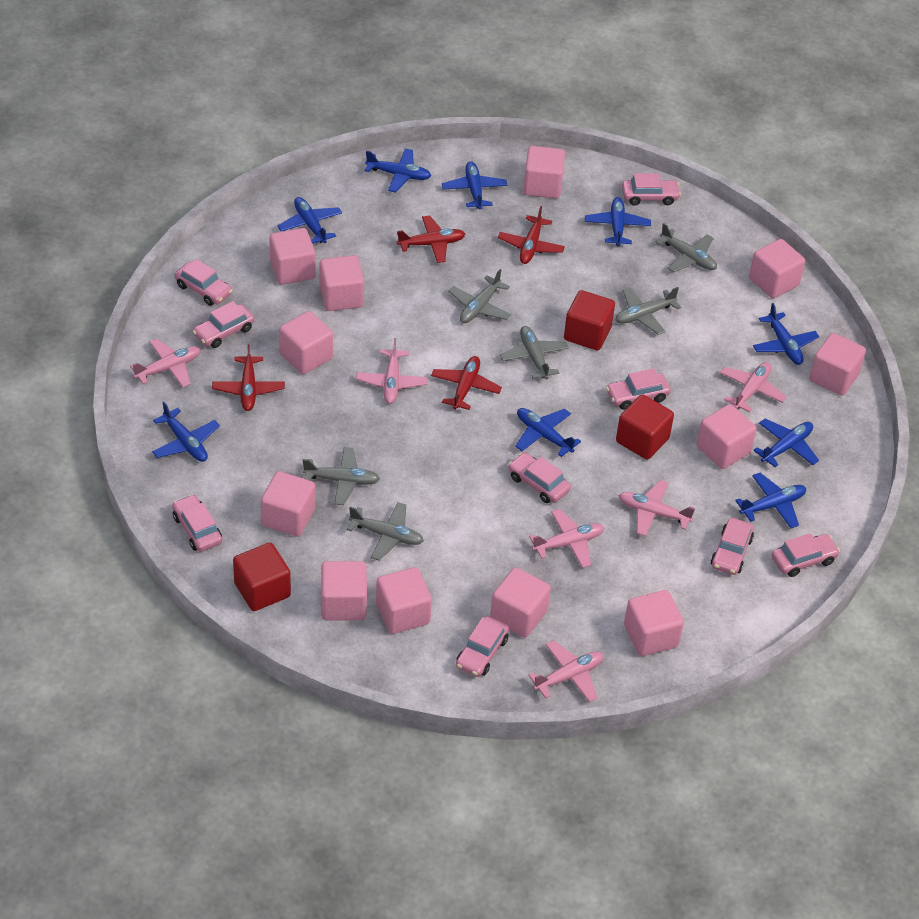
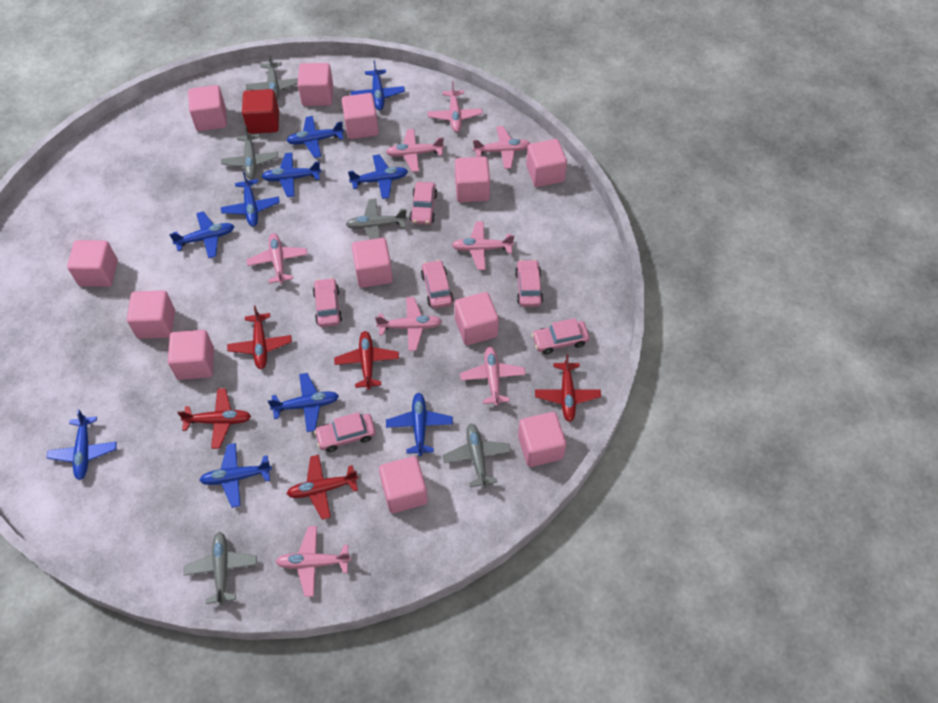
blue plane: 9 -> 10
grey plane: 6 -> 5
pink car: 9 -> 6
pink plane: 6 -> 8
red cube: 3 -> 1
red plane: 4 -> 5

